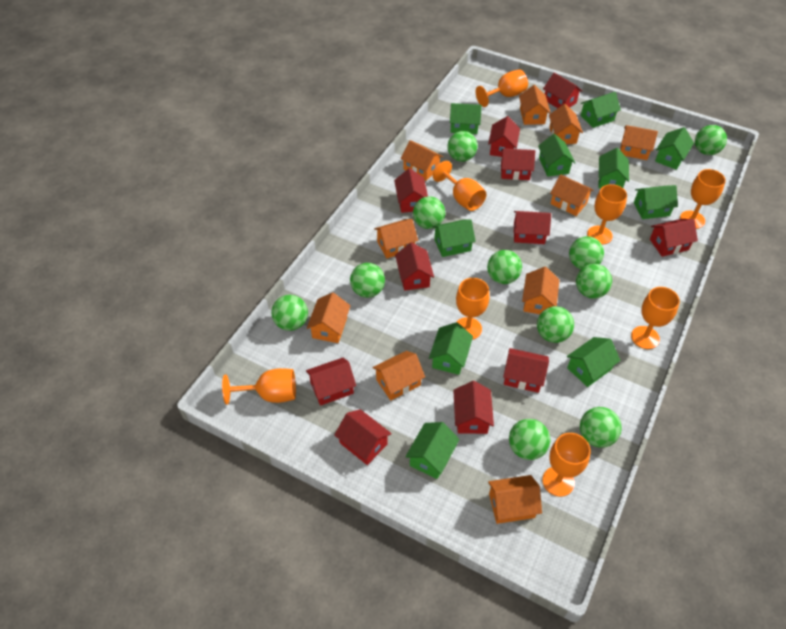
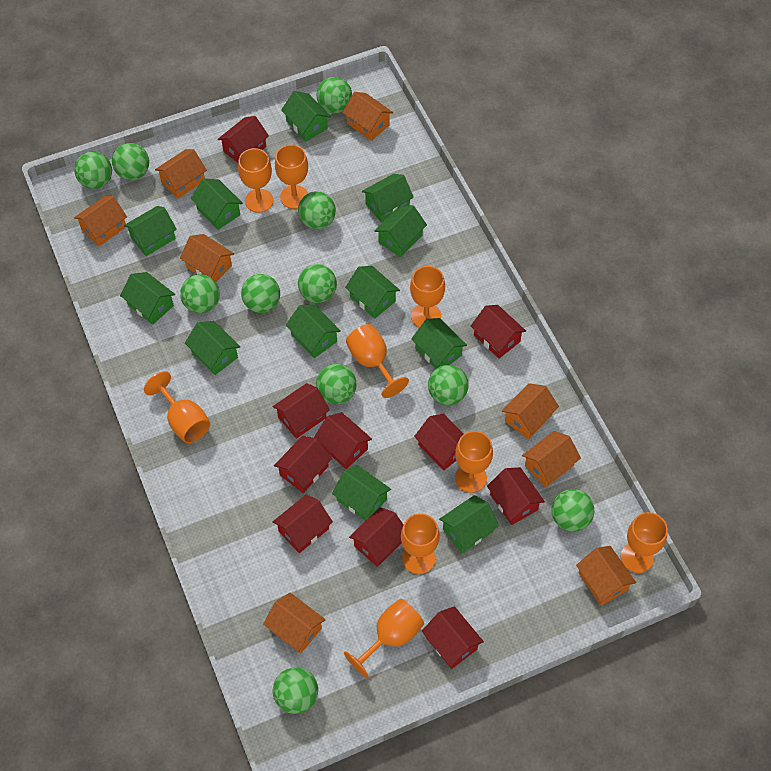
green house: 10 -> 12
orange goblet: 8 -> 9
orange house: 10 -> 8
red house: 11 -> 10

